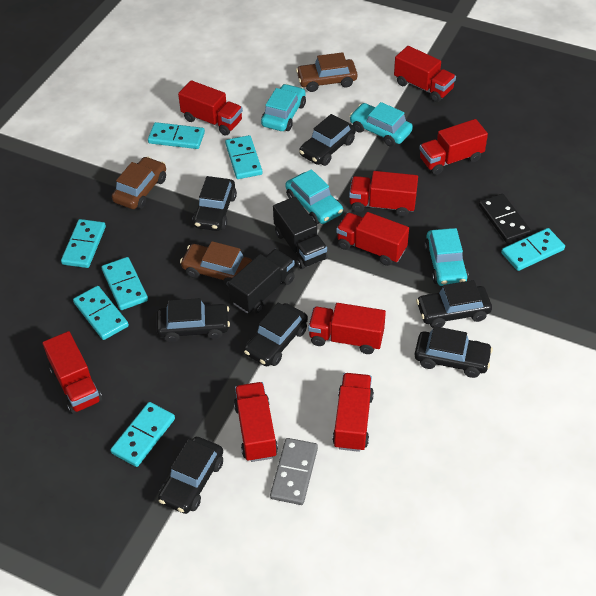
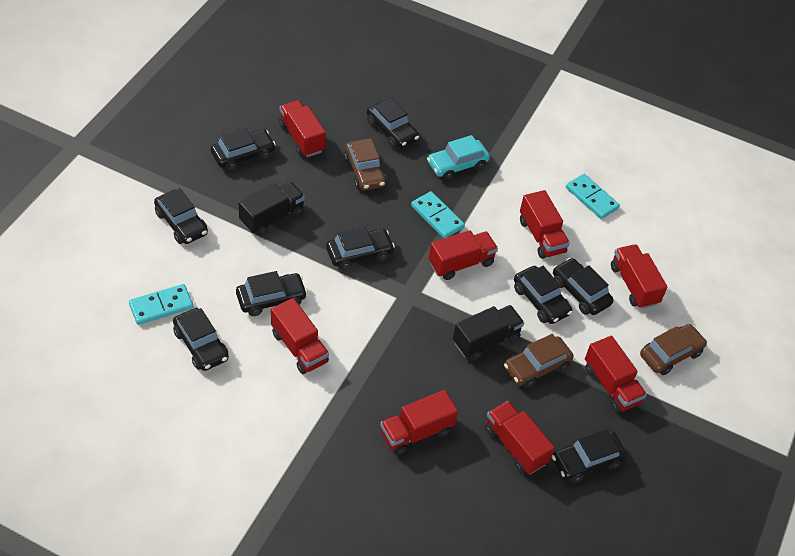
black car: 7 -> 9
black domino: 1 -> 0
grey domino: 1 -> 0
red truck: 9 -> 8
turquoise car: 4 -> 1
turquoise domino: 7 -> 3

